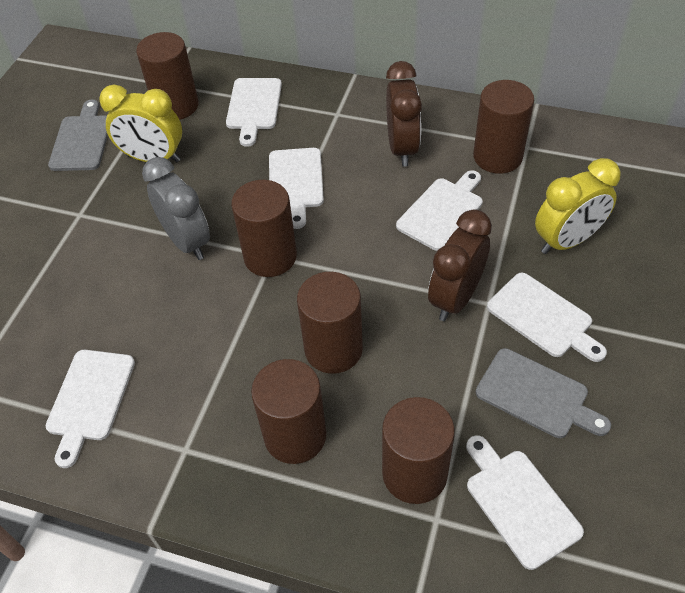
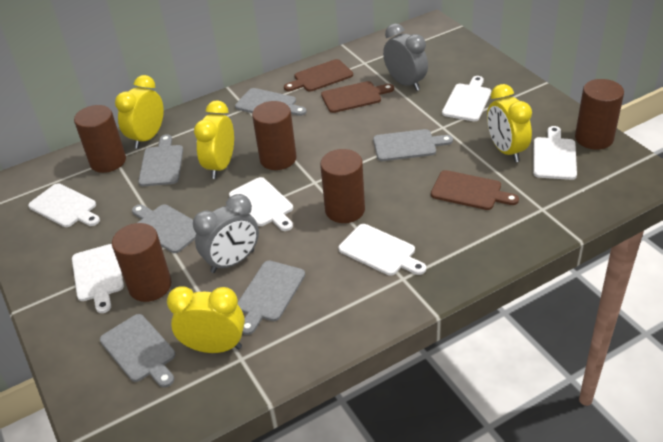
brown clock: 2 -> 0
brown cutting board: 0 -> 3
brown cylinder: 6 -> 5
grey clock: 1 -> 2
grey cutting board: 2 -> 6
yellow clock: 2 -> 4

